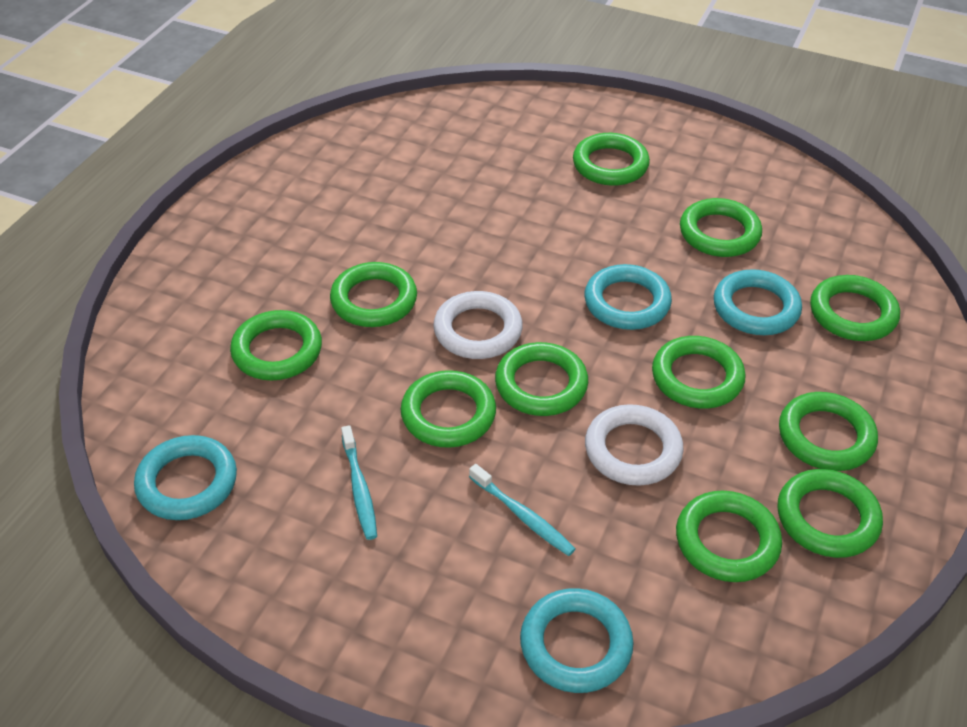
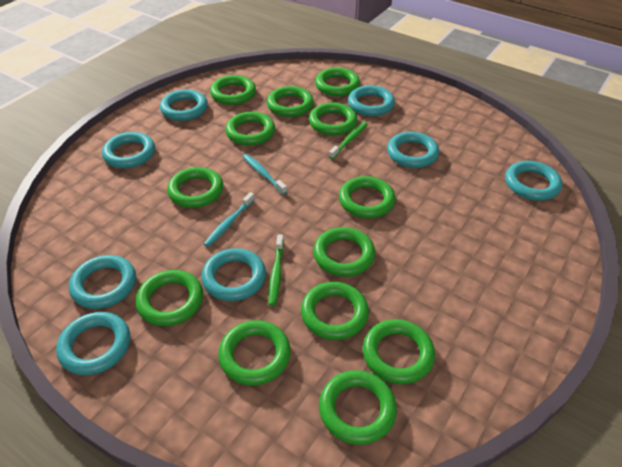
green ring: 11 -> 13
green toothbrush: 0 -> 2
turquoise ring: 4 -> 8
white ring: 2 -> 0

